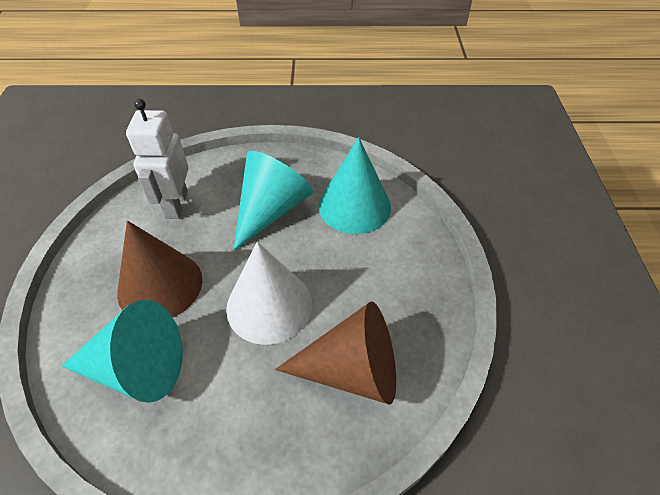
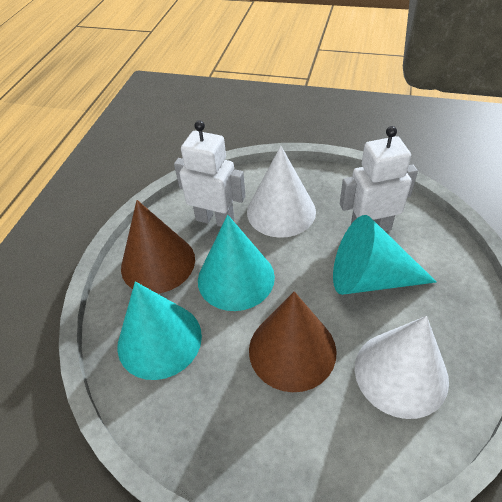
white cone: 1 -> 2
white robot: 1 -> 2

